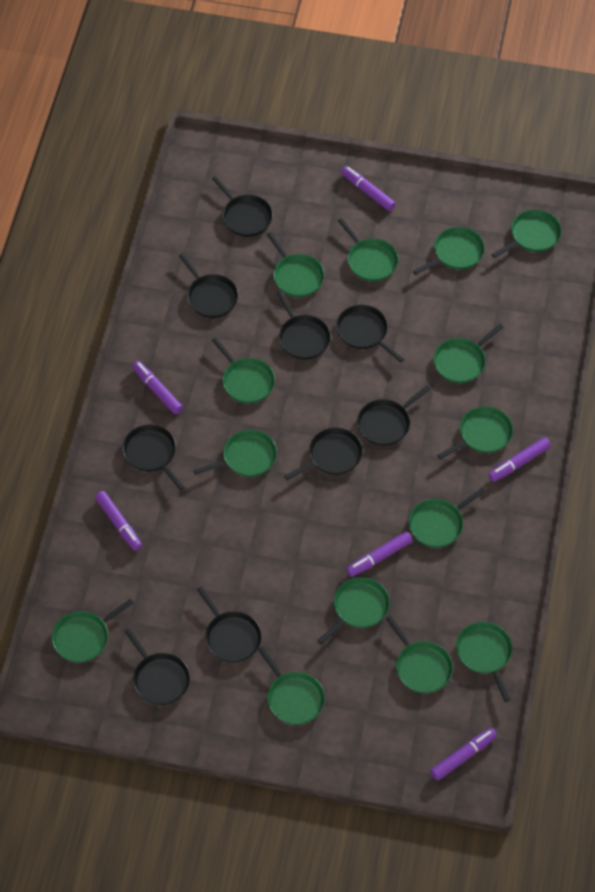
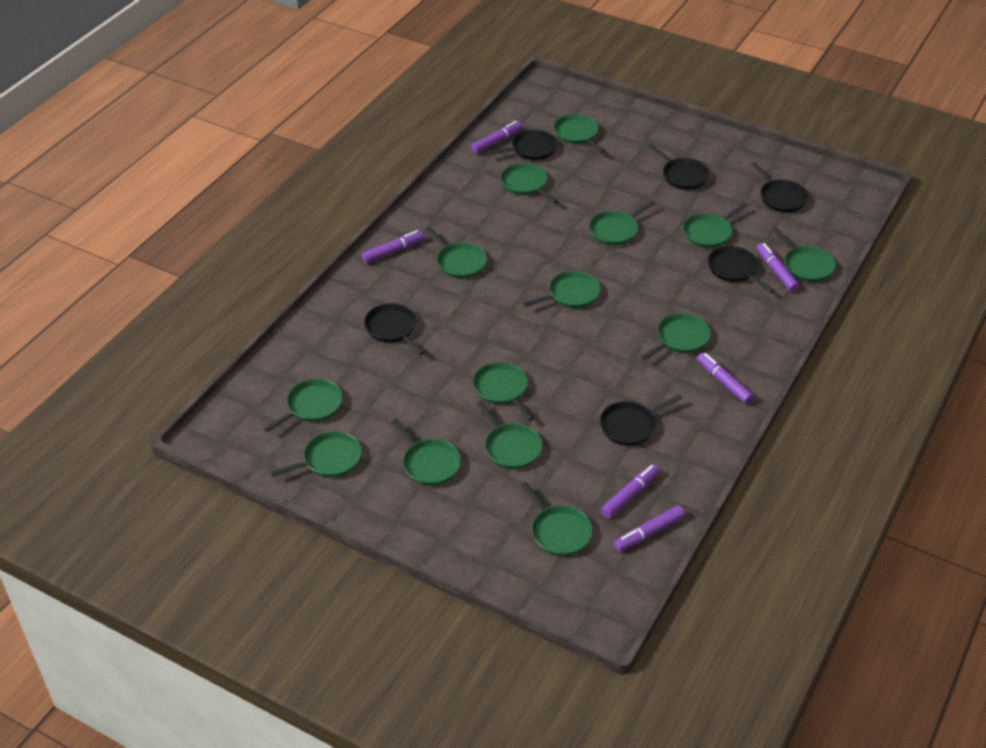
black pan: 9 -> 6

